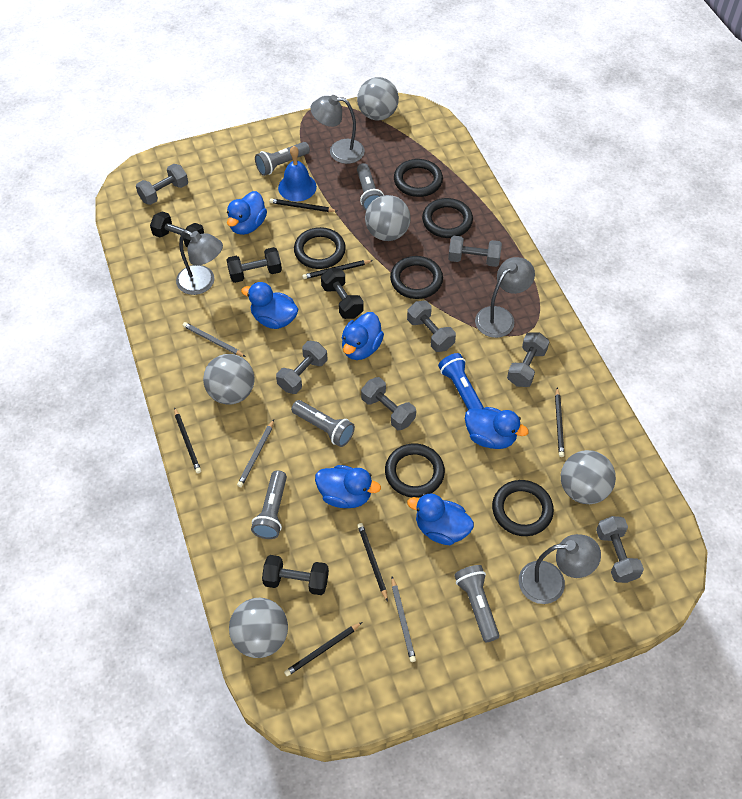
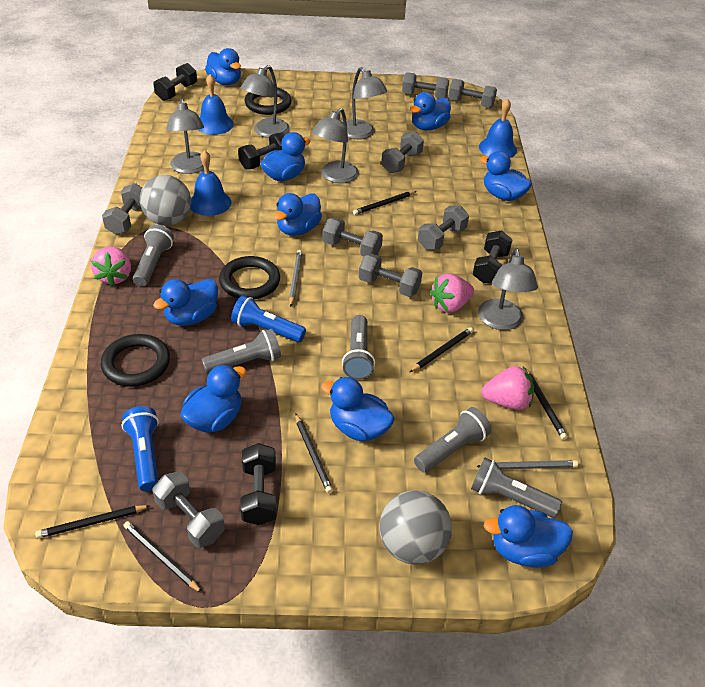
black ring: 6 -> 3
blue bell: 1 -> 3
blue duck: 6 -> 9
blue flashlight: 1 -> 2
grey ball: 5 -> 2
grey dumbbell: 7 -> 8
grey lamp: 4 -> 5
grey pencil: 3 -> 2
pink strawberry: 0 -> 3

